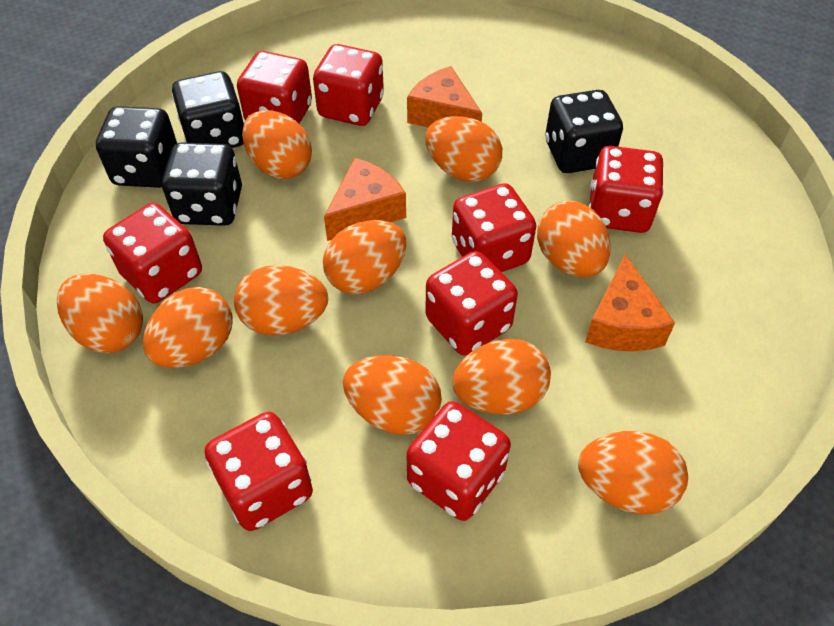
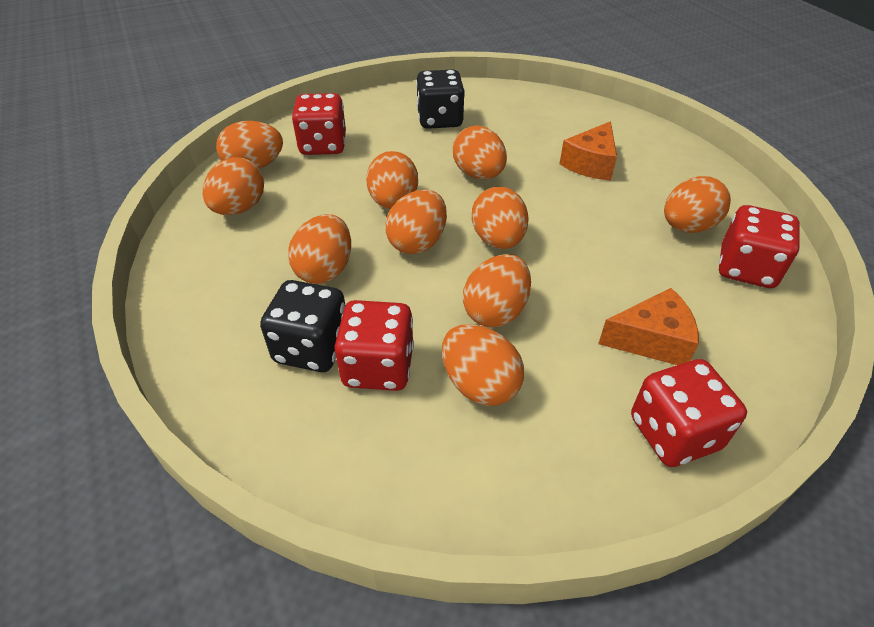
black dice: 4 -> 2
orange cheese: 3 -> 2
red dice: 8 -> 4

